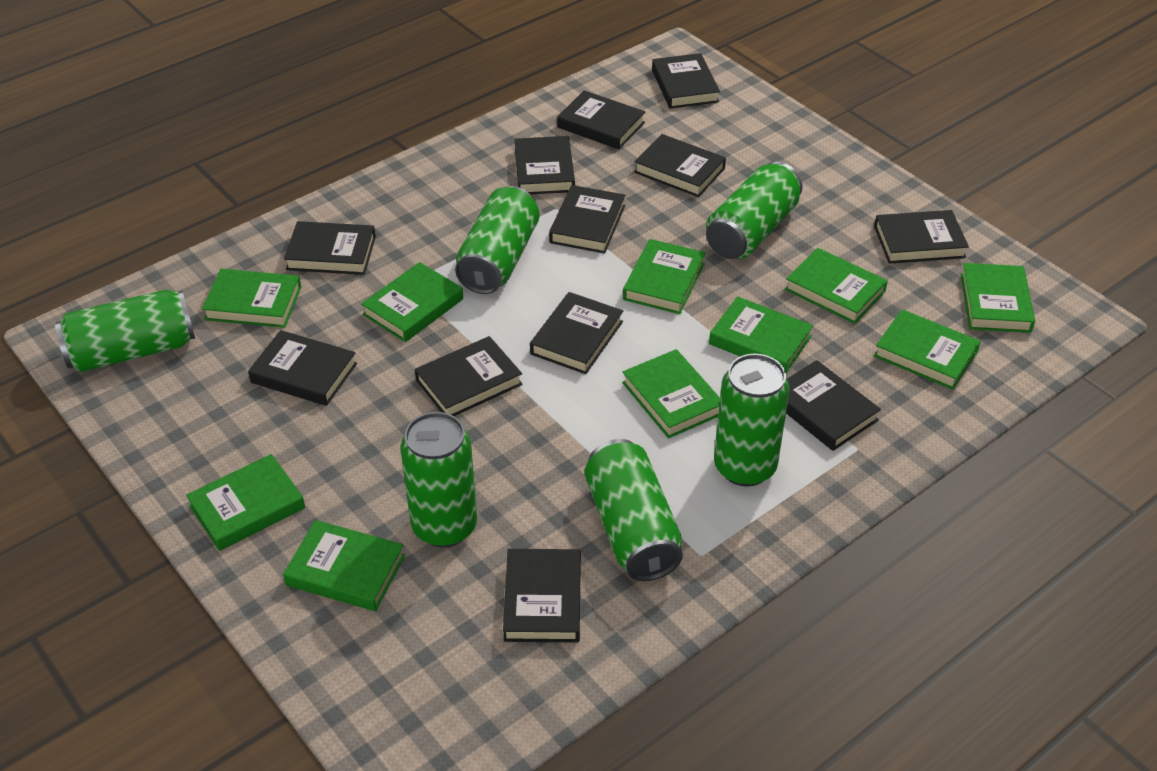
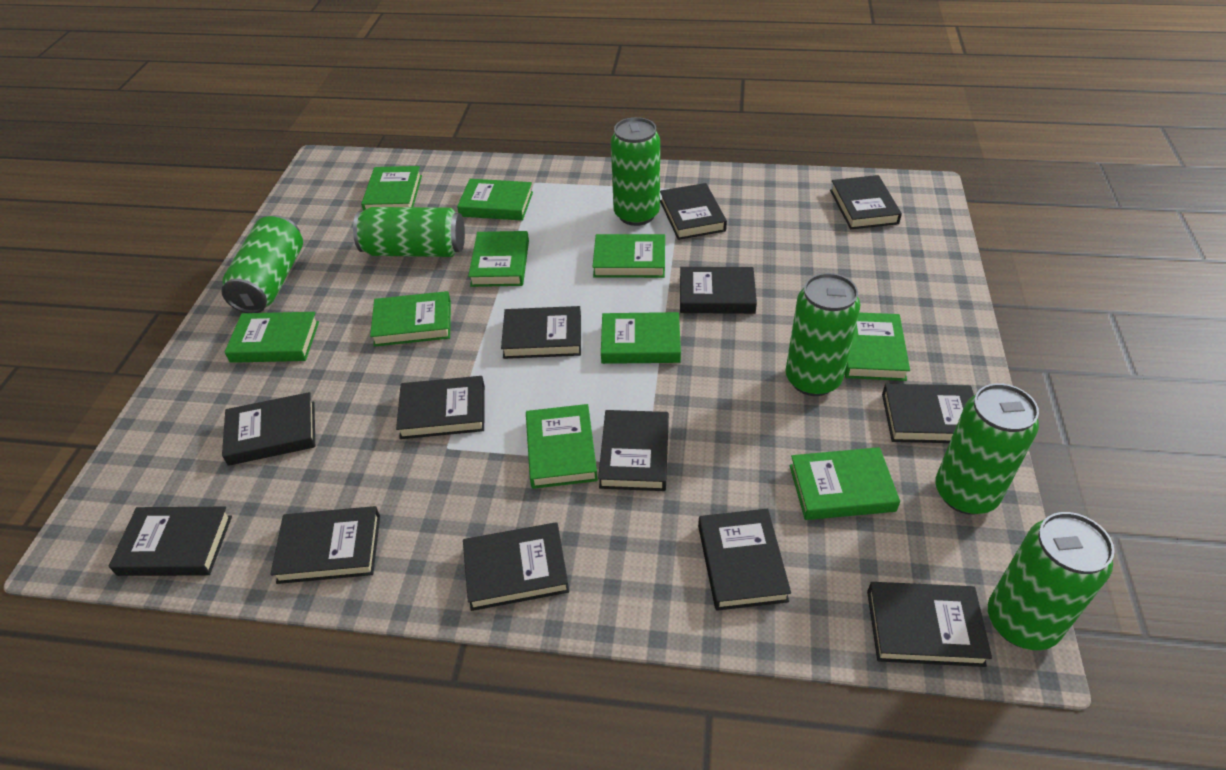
black book: 12 -> 13

